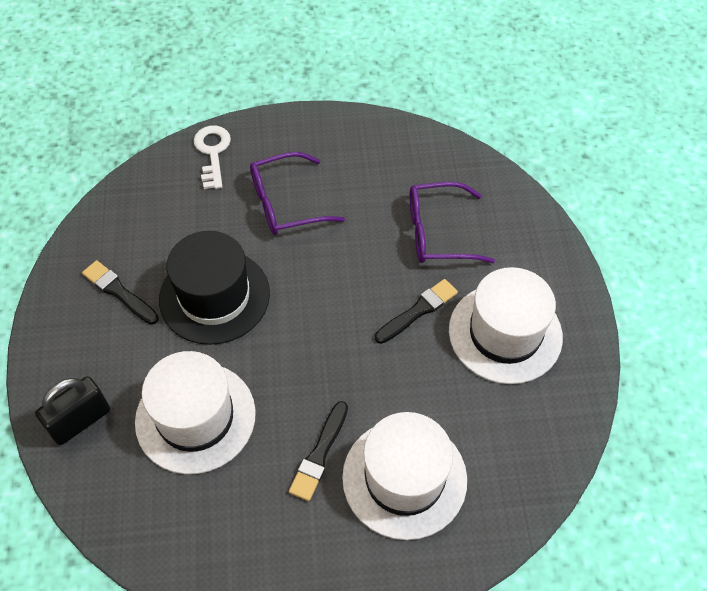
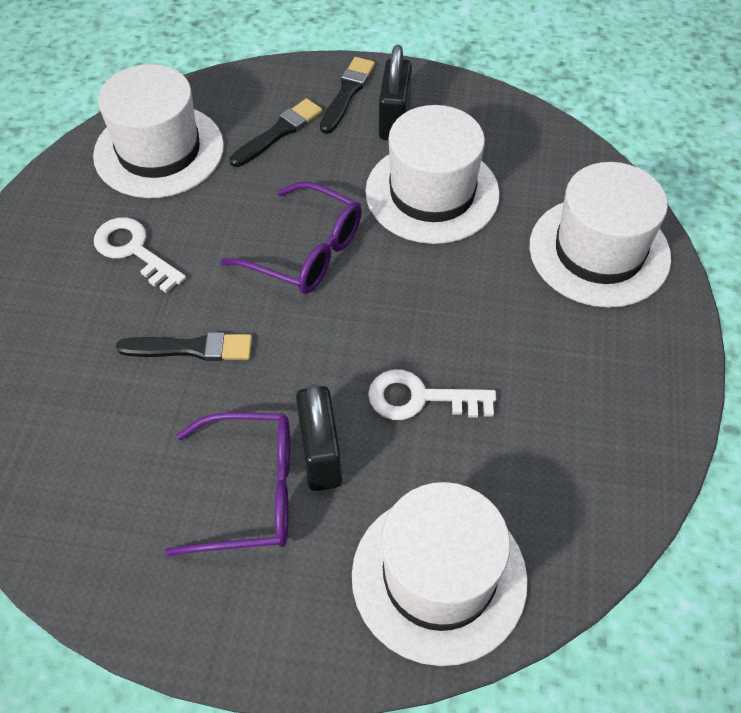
black hat: 1 -> 0
black padlock: 1 -> 2
white hat: 3 -> 4
white key: 1 -> 2

